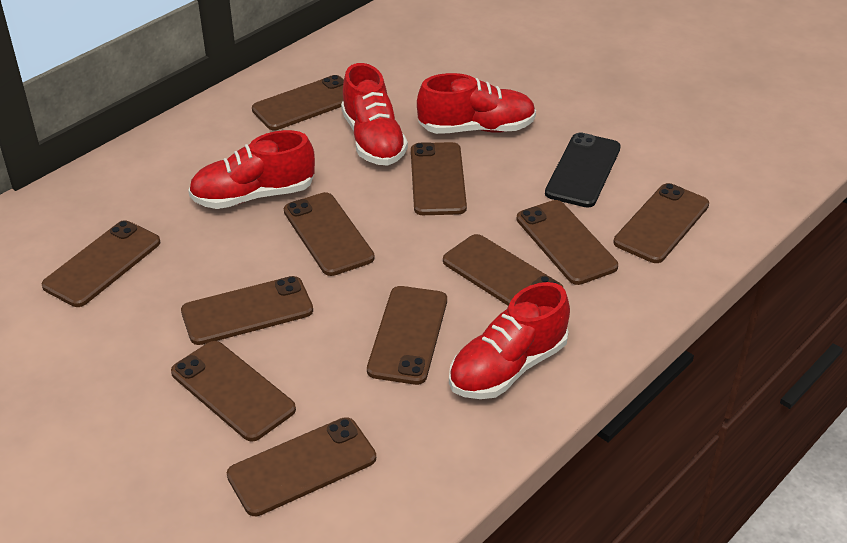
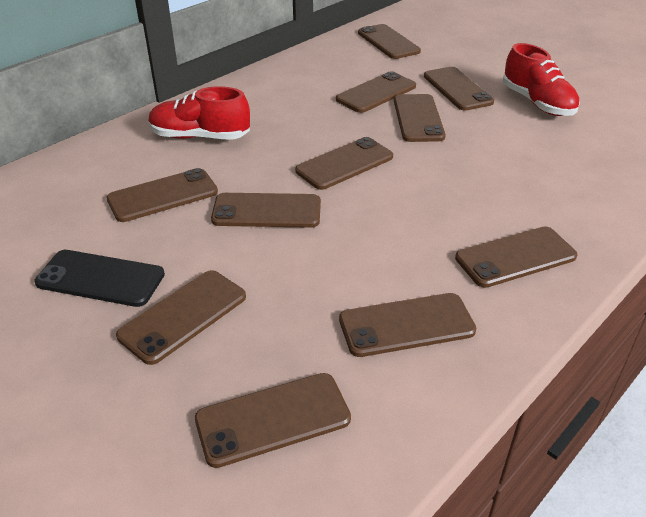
red shoe: 4 -> 2

